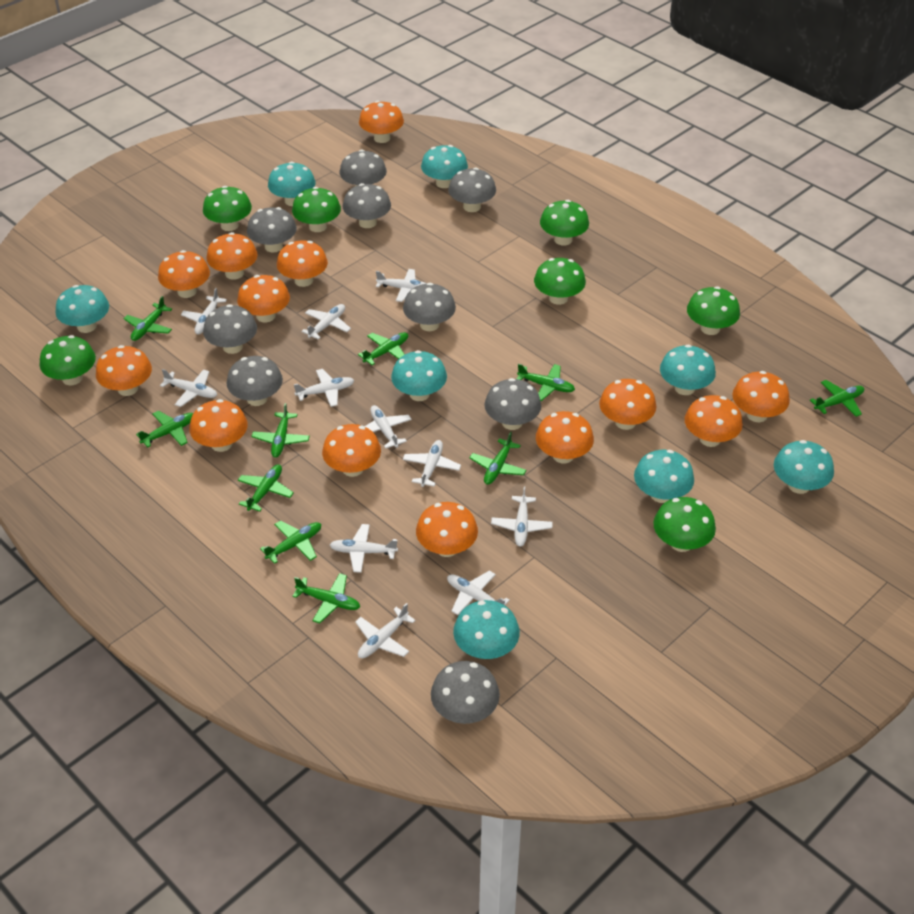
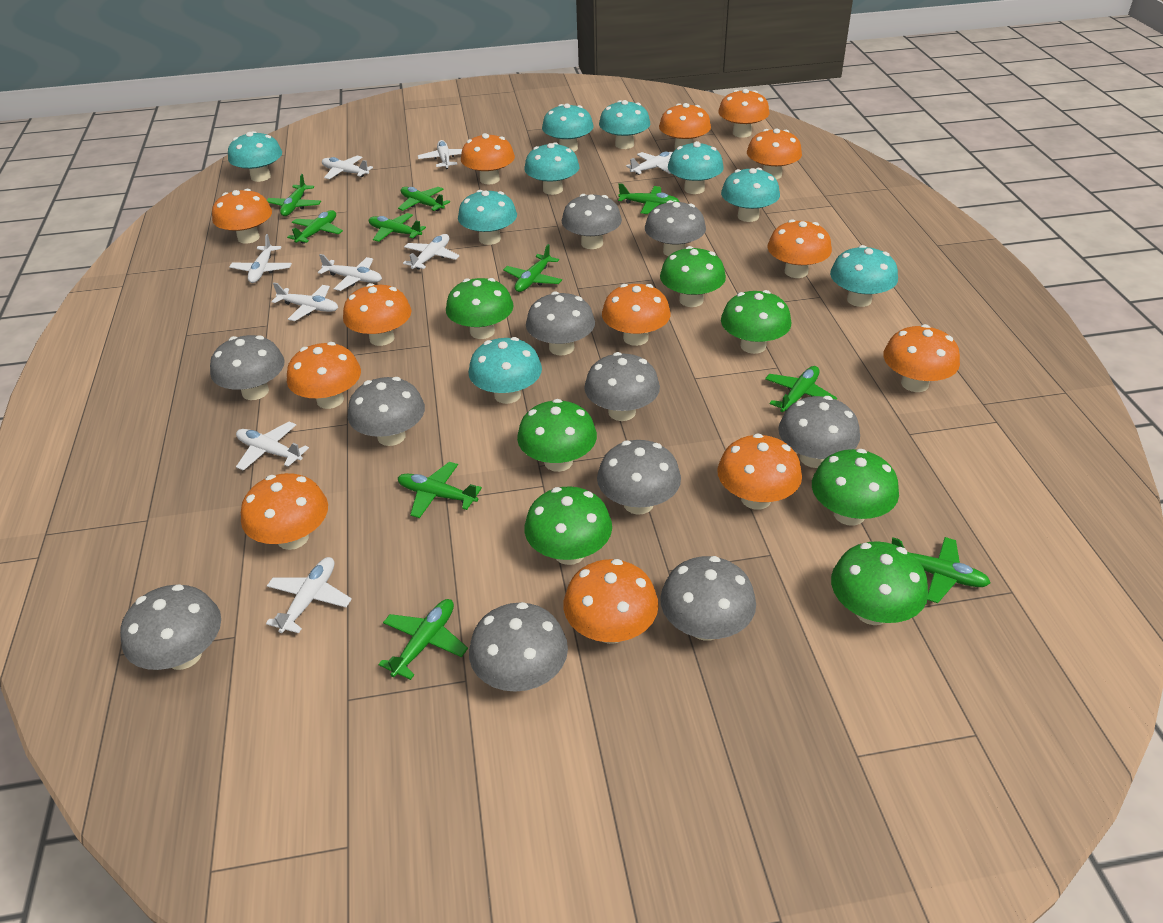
grey mushroom: 9 -> 11
turquoise mushroom: 8 -> 9
white plane: 11 -> 9

